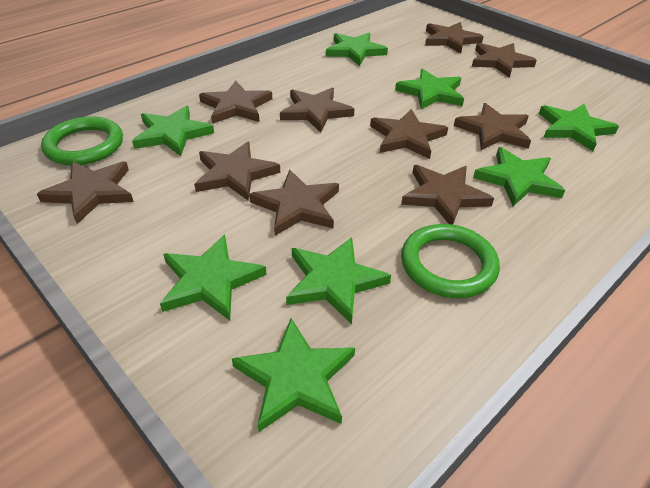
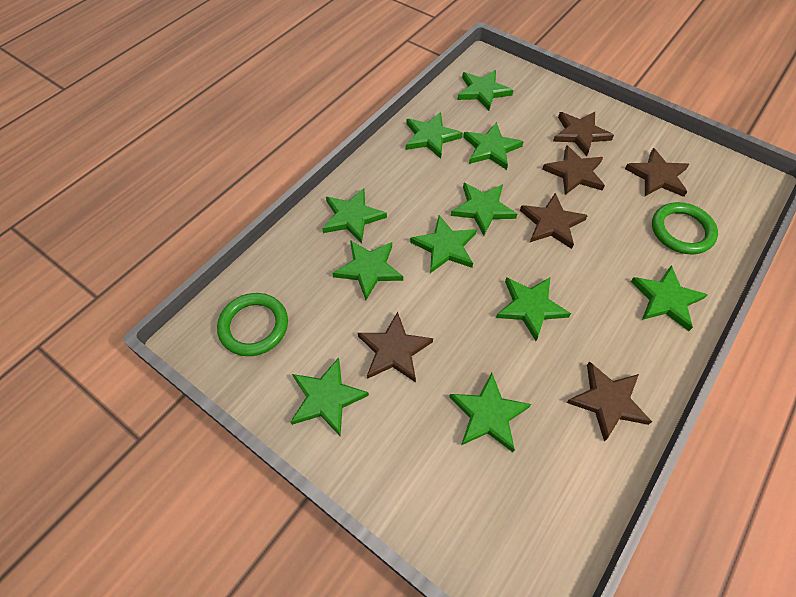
brown star: 10 -> 6
green star: 8 -> 11

